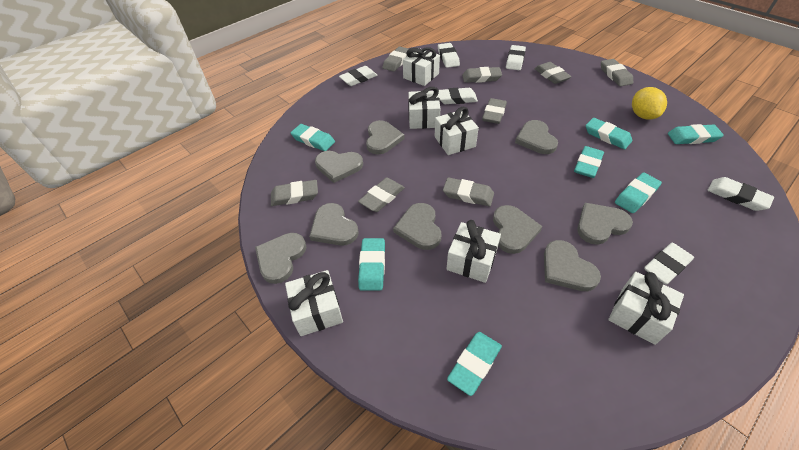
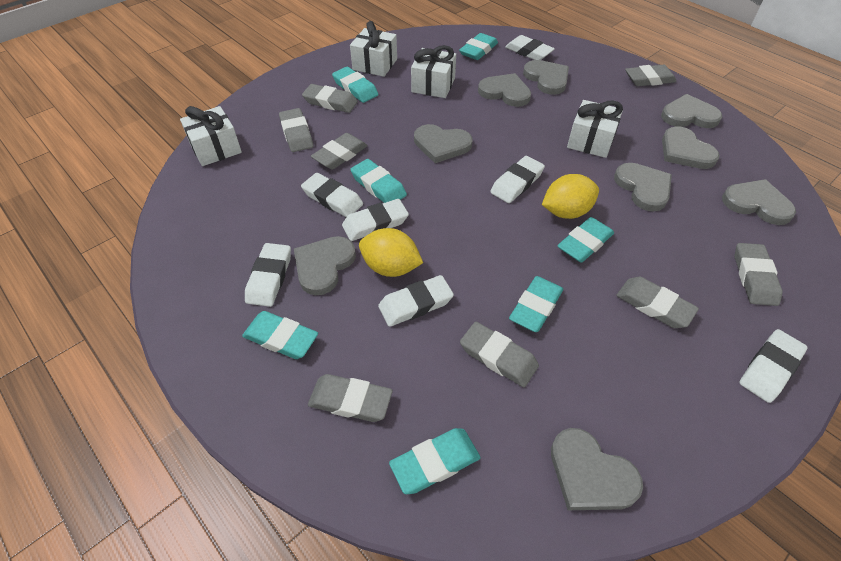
white eraser: 6 -> 7
white gift: 6 -> 4
yellow lemon: 1 -> 2

